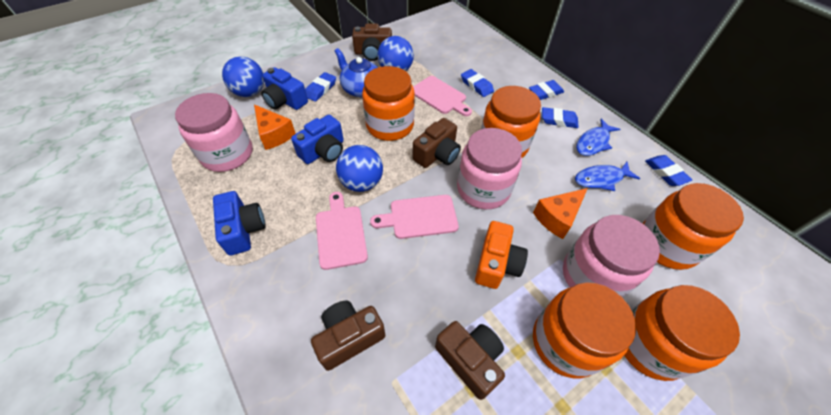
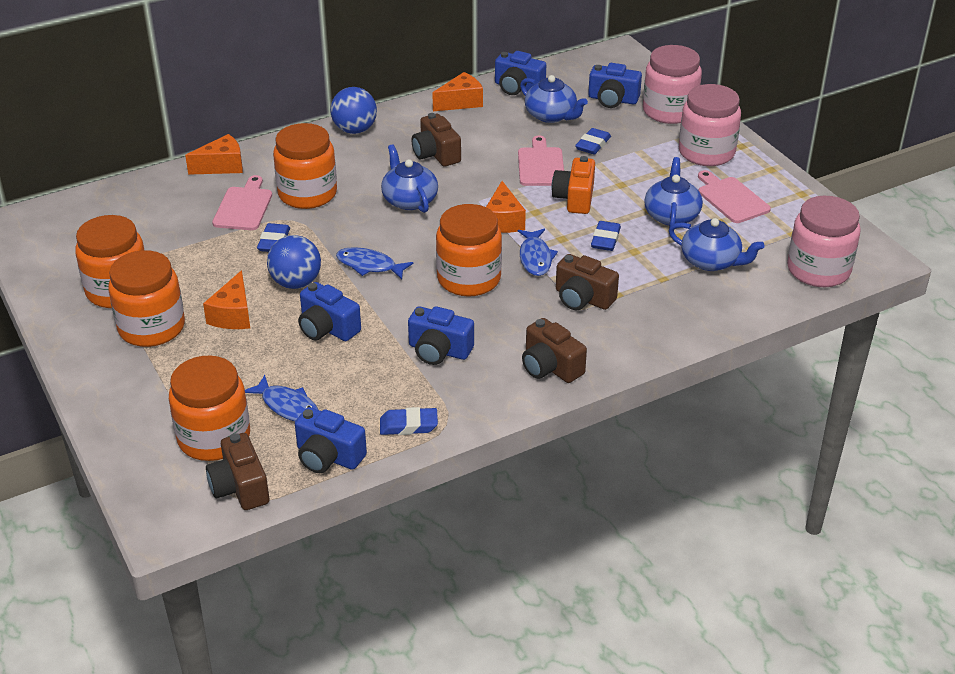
blue ball: 3 -> 2
blue camera: 3 -> 5
blue eraser: 5 -> 4
blue fish: 2 -> 3
blue teapot: 1 -> 4
orange cheese: 2 -> 4

